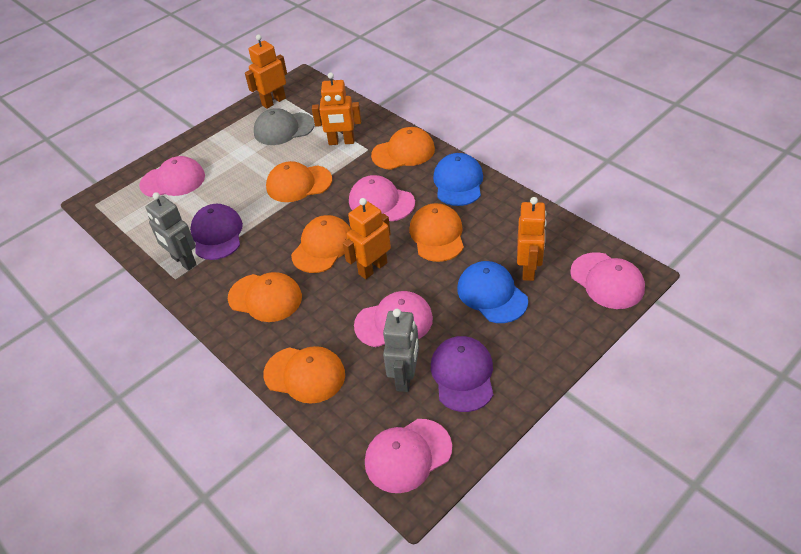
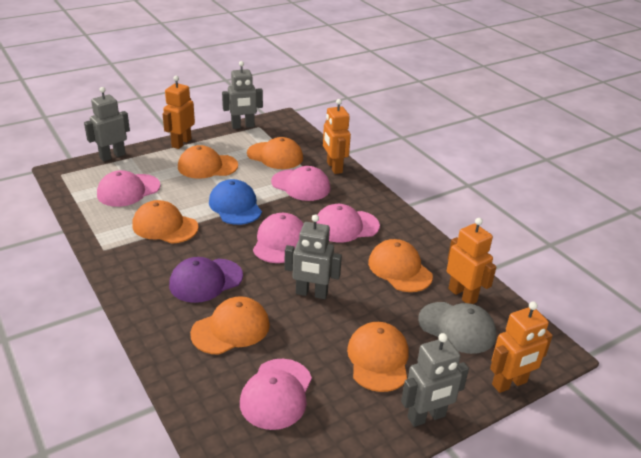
blue cap: 2 -> 1
grey robot: 2 -> 4
purple cap: 2 -> 1

